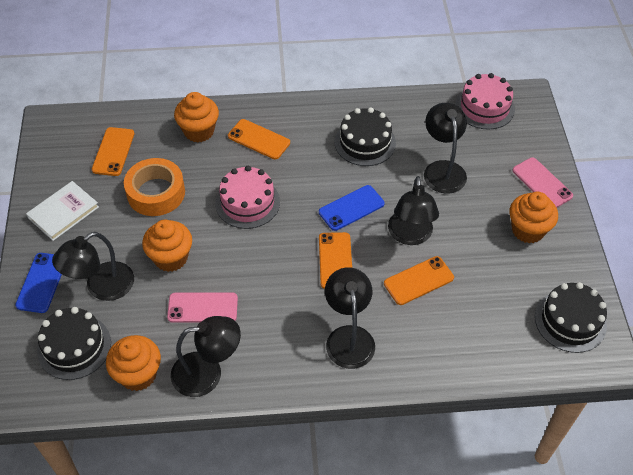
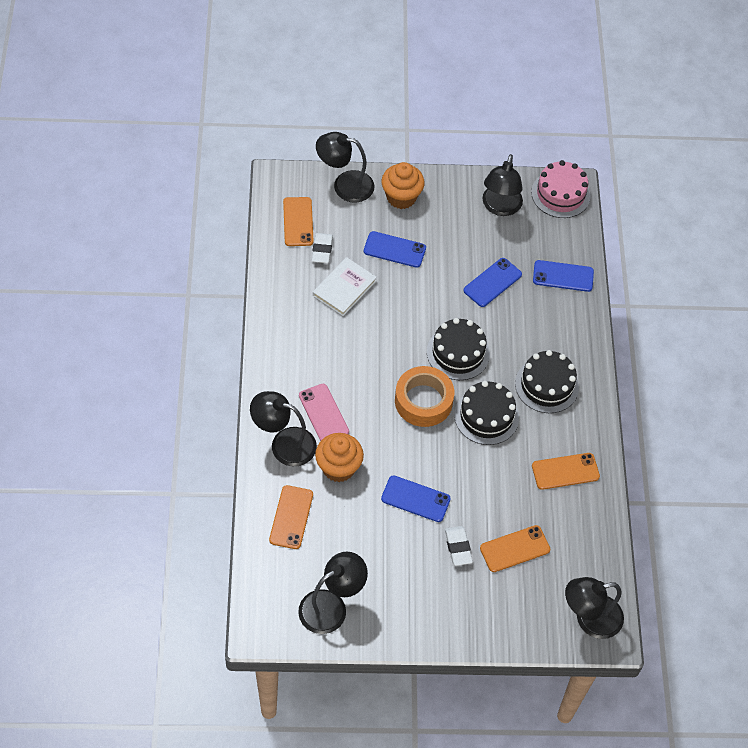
blue phone: 2 -> 4
orange cupcake: 4 -> 2
pink cake: 2 -> 1
pink phone: 2 -> 1
white eraser: 0 -> 2

